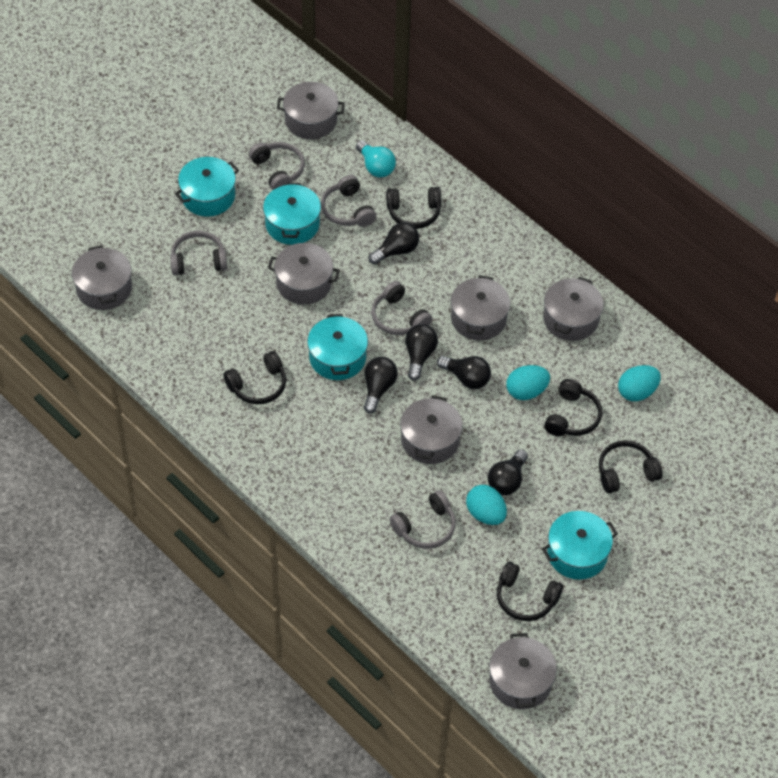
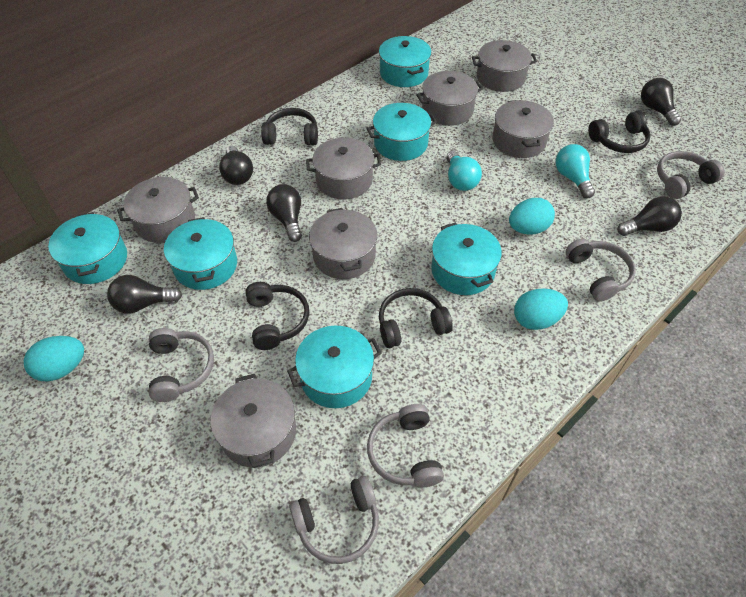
black headphones: 5 -> 4
turquoise light bulb: 1 -> 2
turquoise pot: 4 -> 6

